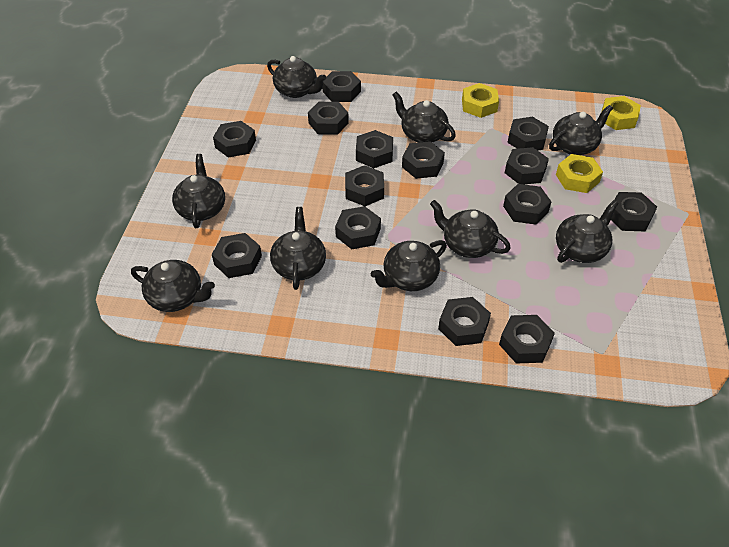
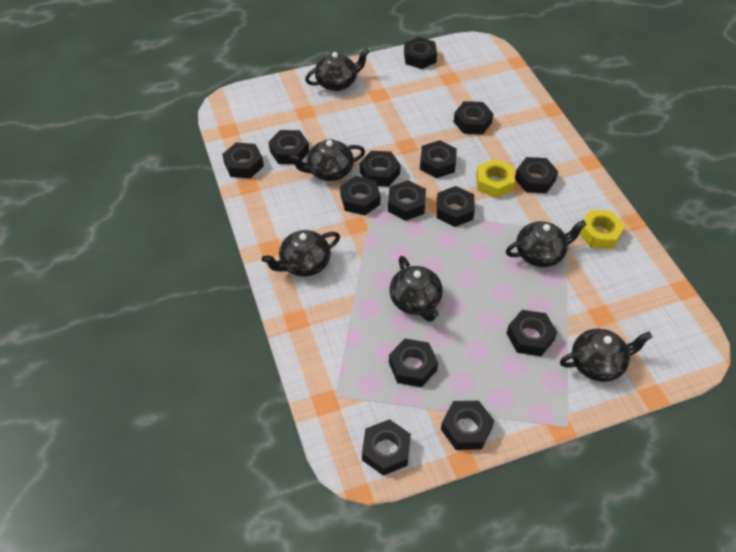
black teapot: 9 -> 6
yellow nut: 3 -> 2

